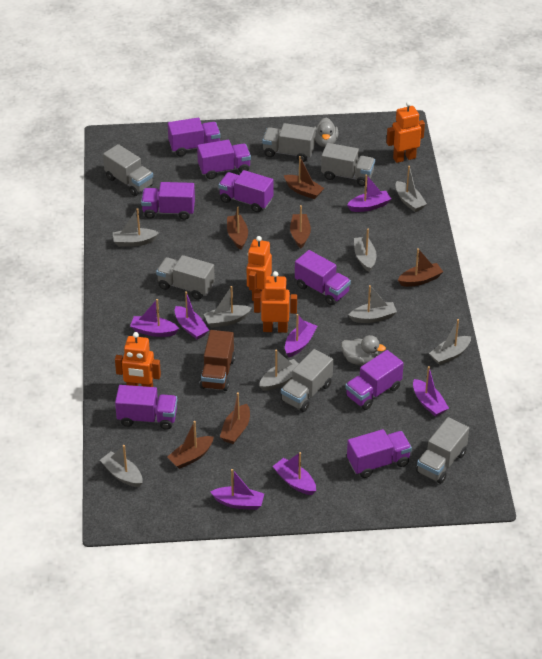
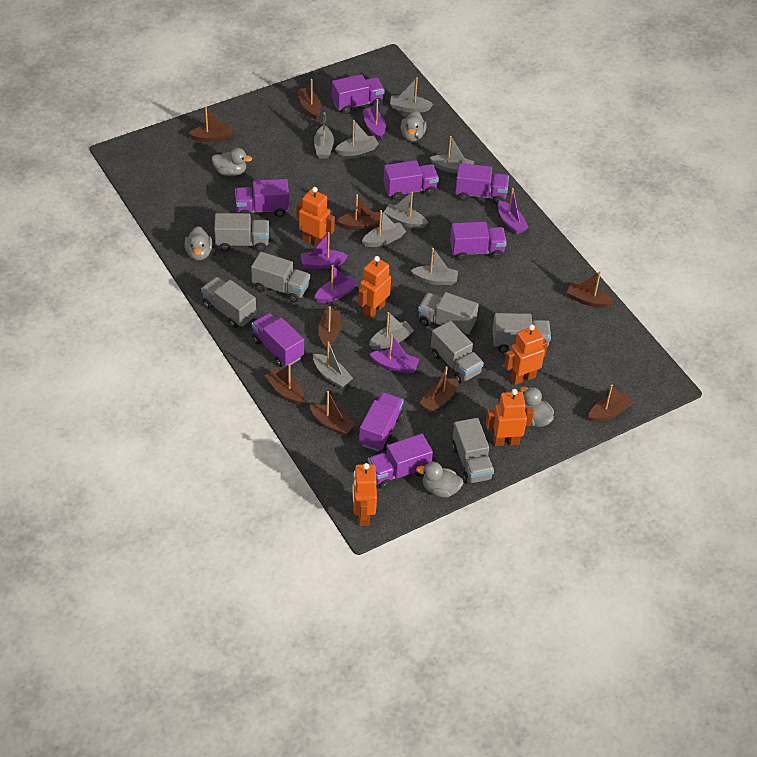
brown boat: 6 -> 9
brown truck: 1 -> 0
grey boat: 8 -> 9
grey duck: 2 -> 5
grey truck: 6 -> 7
orange robot: 4 -> 5
purple boat: 7 -> 5

